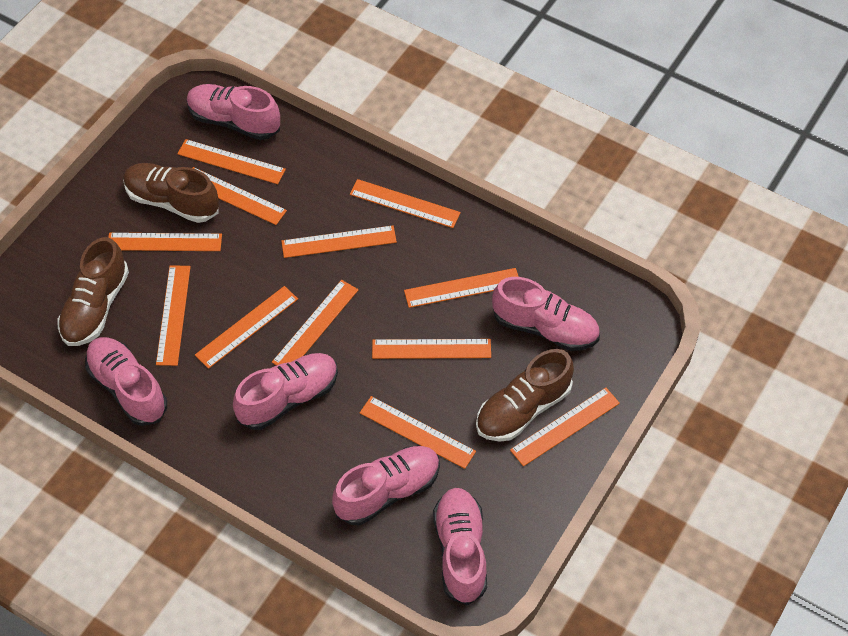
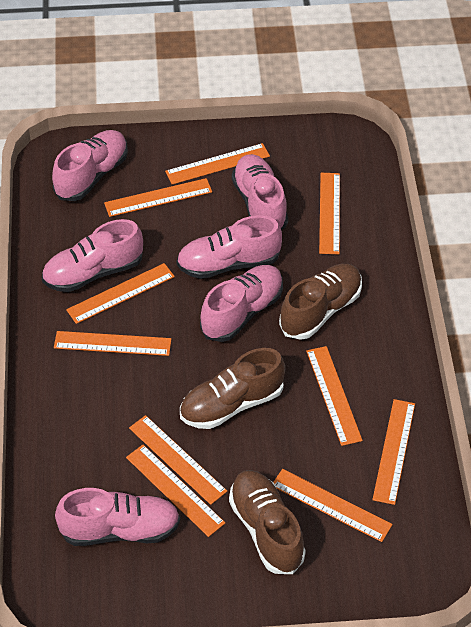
orange ruler: 12 -> 10

